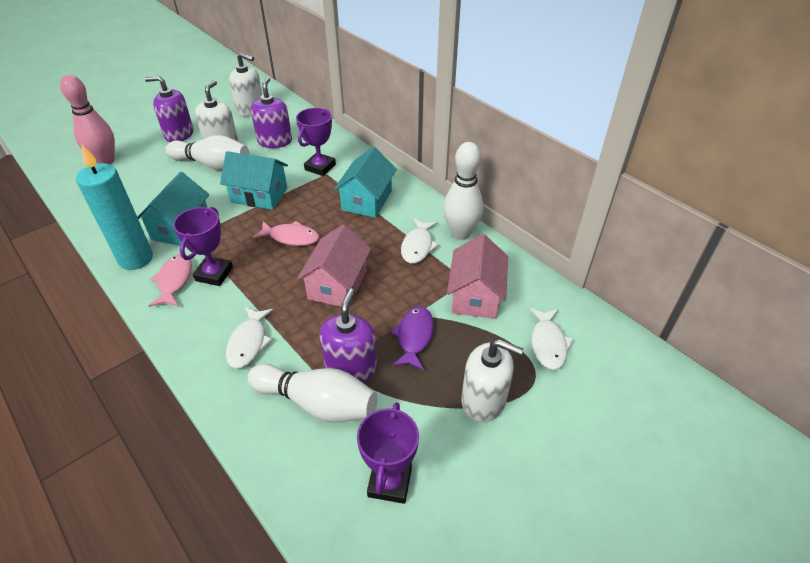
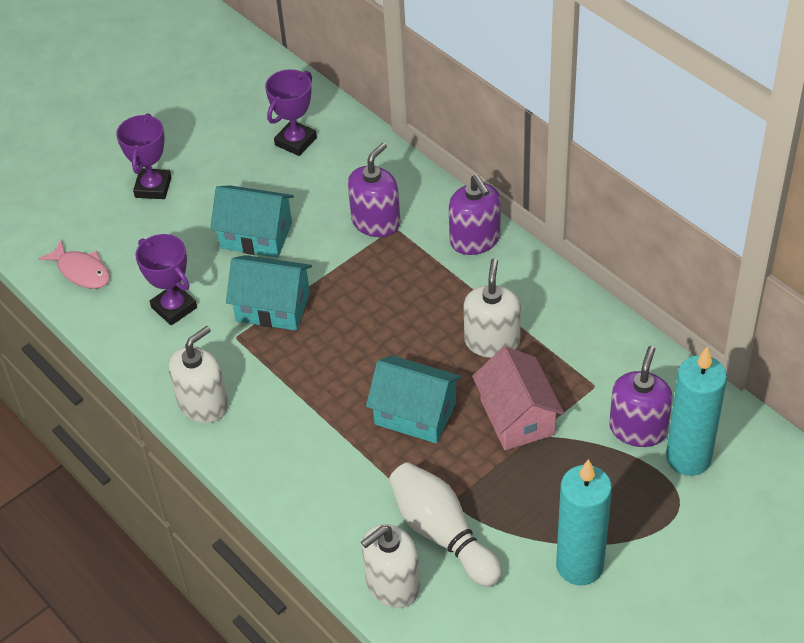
pink bowling pin: 1 -> 0
pink fish: 2 -> 1
pink house: 2 -> 1
purple fish: 1 -> 0
turquoise candle: 1 -> 2
white bowling pin: 3 -> 1
white fish: 3 -> 0

